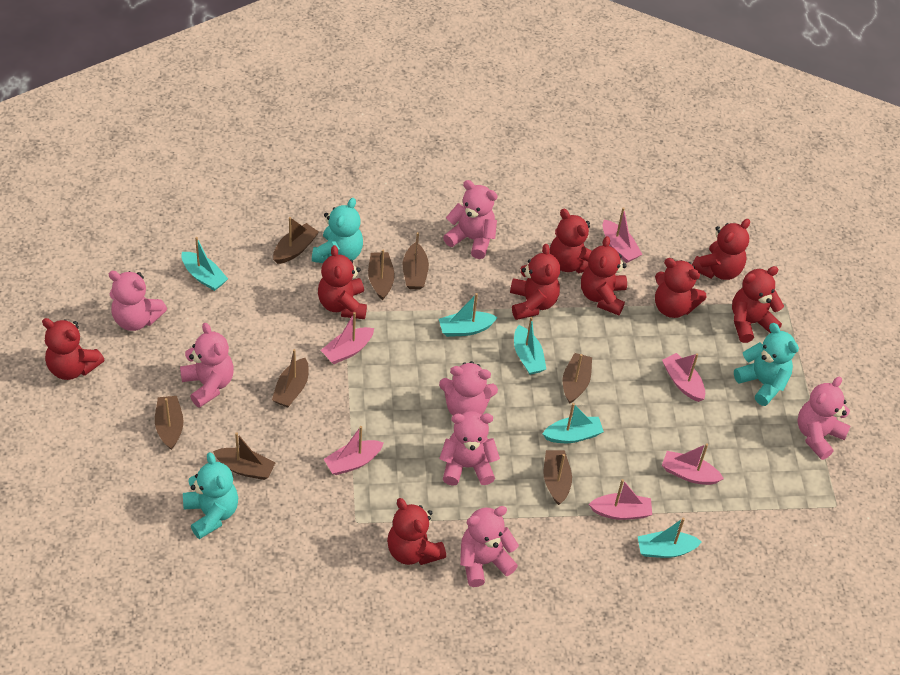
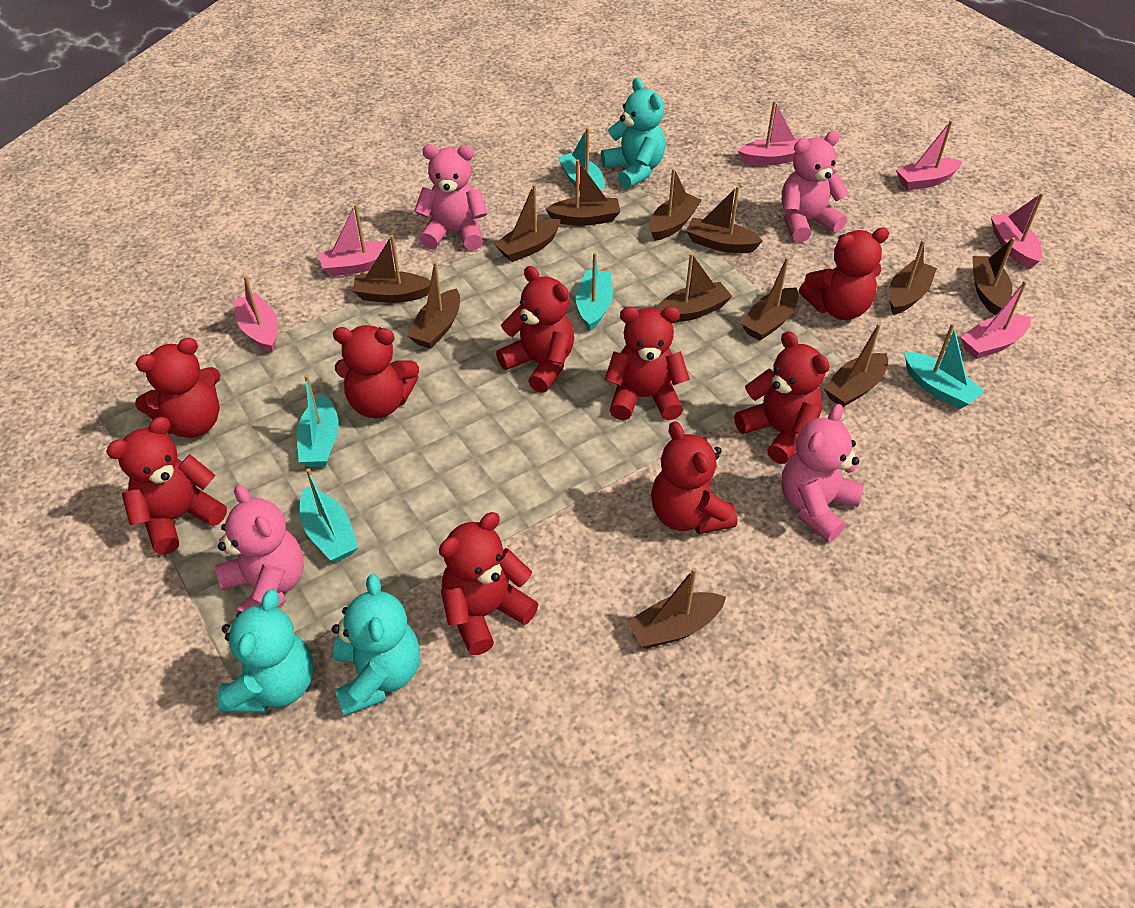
brown boat: 8 -> 12
pink teddy bear: 7 -> 4

